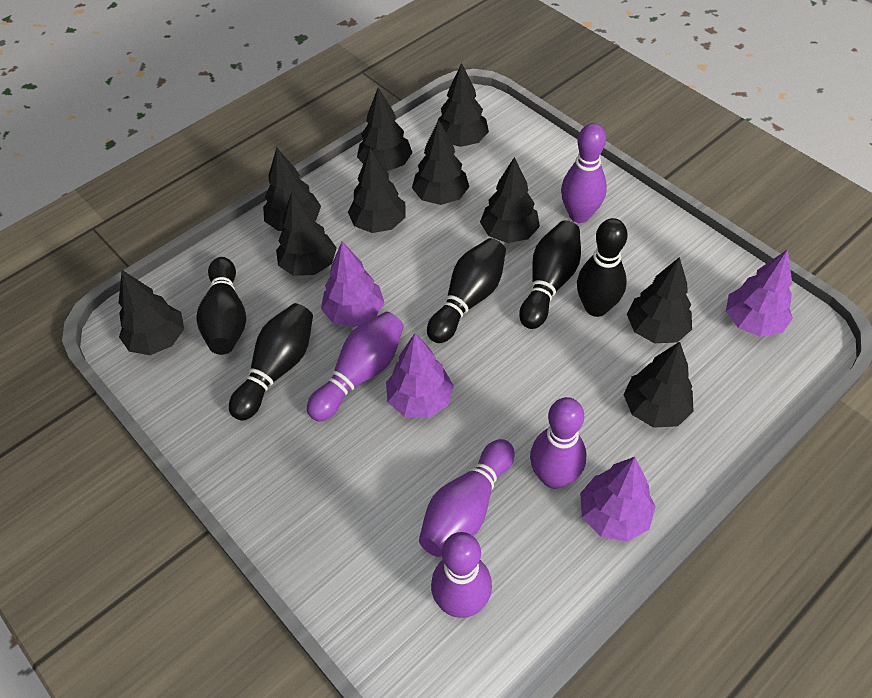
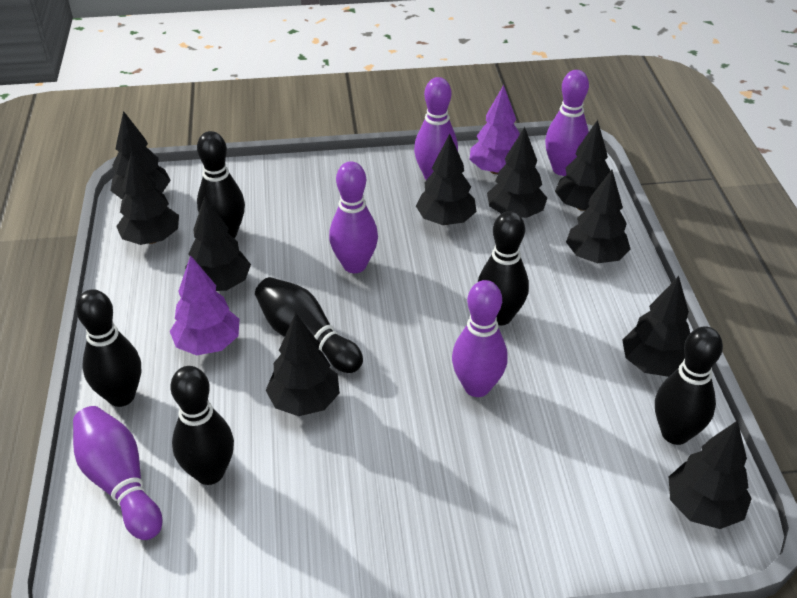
black bowling pin: 5 -> 6
purple tree: 4 -> 2

